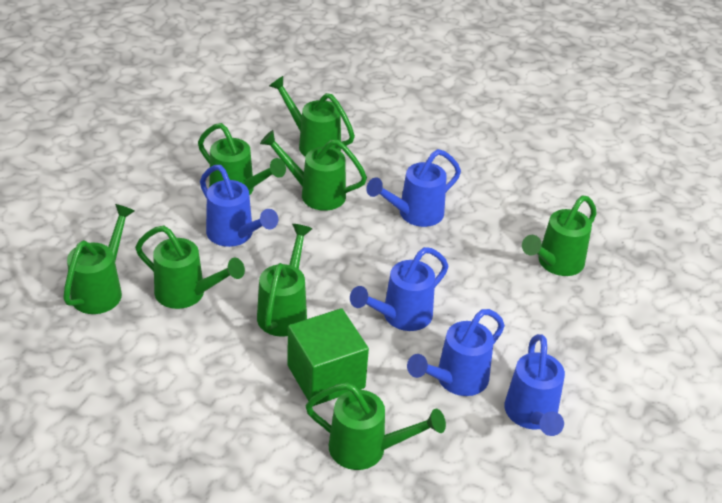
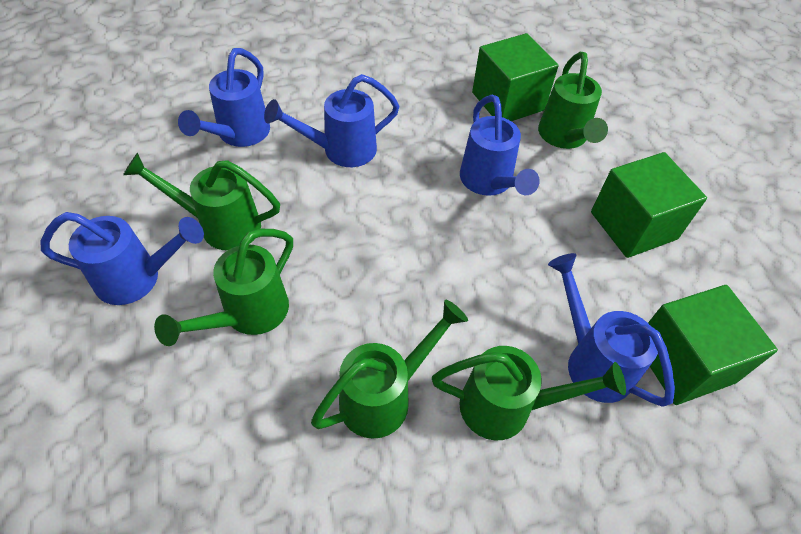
green cube: 1 -> 3
green watering can: 8 -> 5

